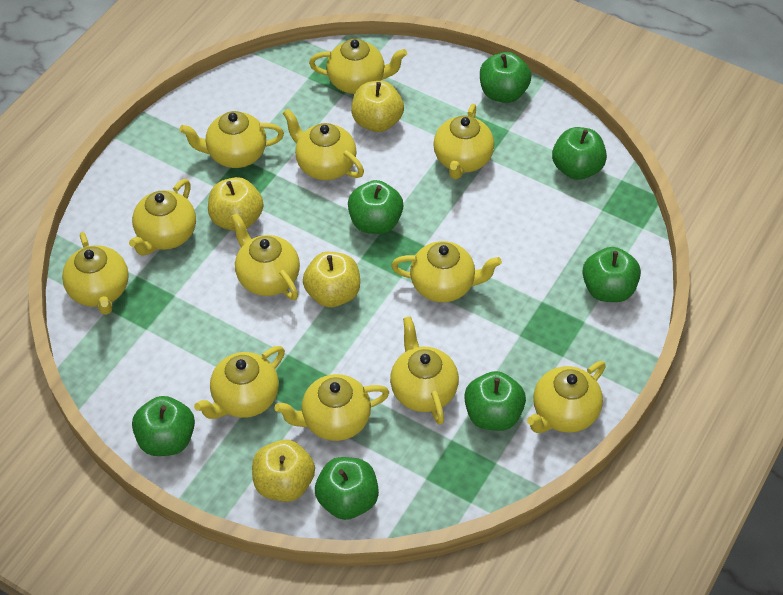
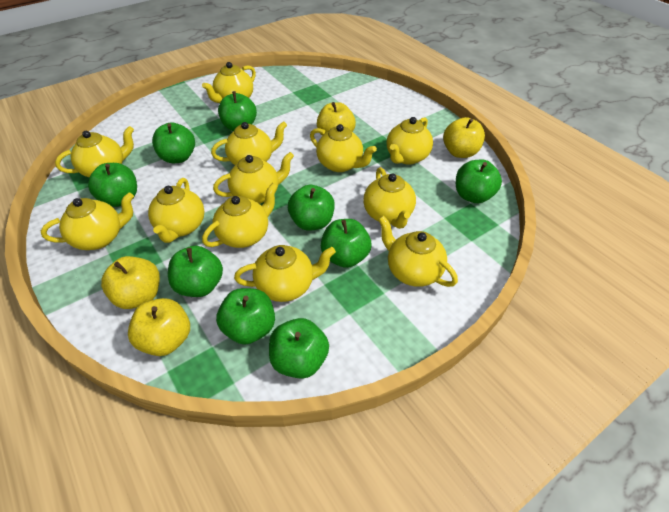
green apple: 7 -> 9

